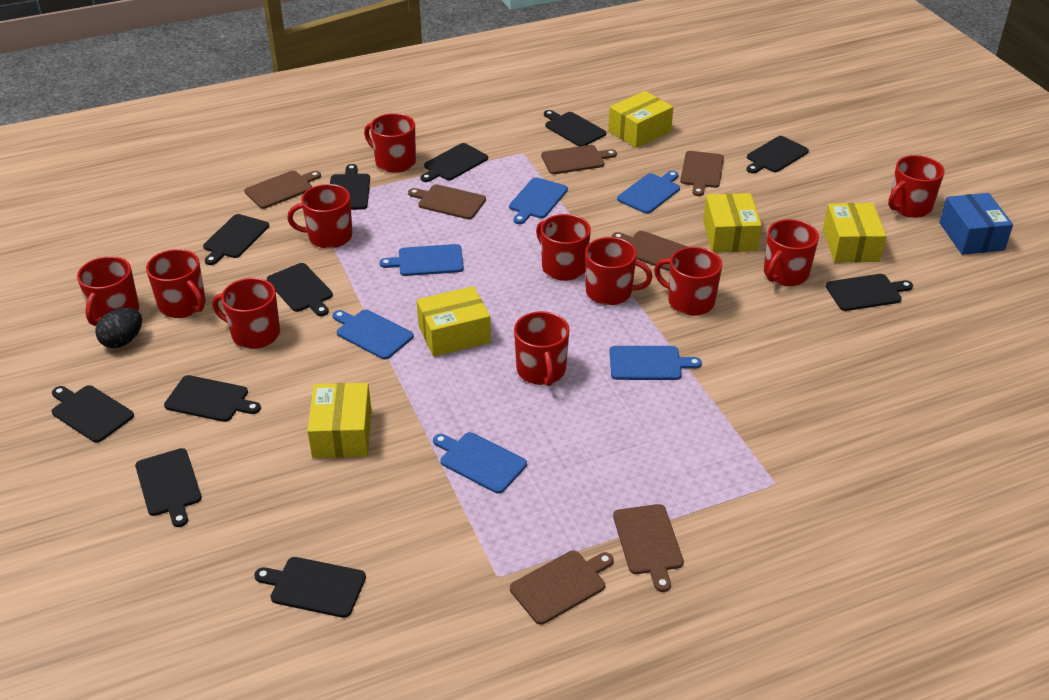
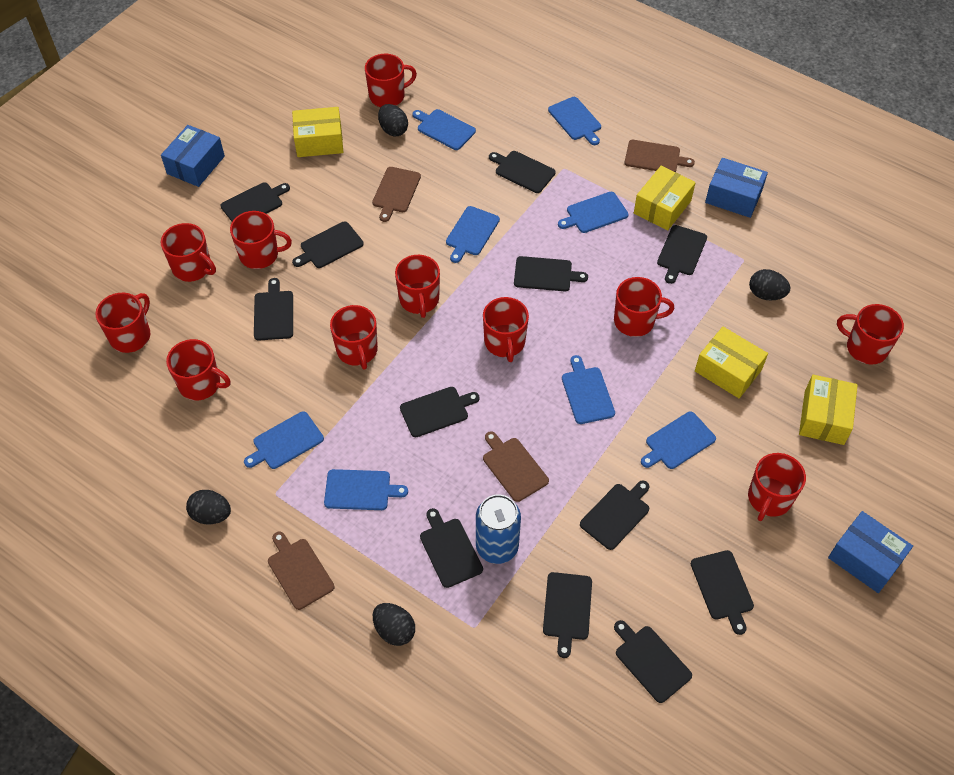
black cutting board: 11 -> 12
black egg: 1 -> 4
blue box: 1 -> 3
blue can: 0 -> 1
blue cutting board: 6 -> 8
brown cutting board: 7 -> 4
yellow box: 5 -> 4

